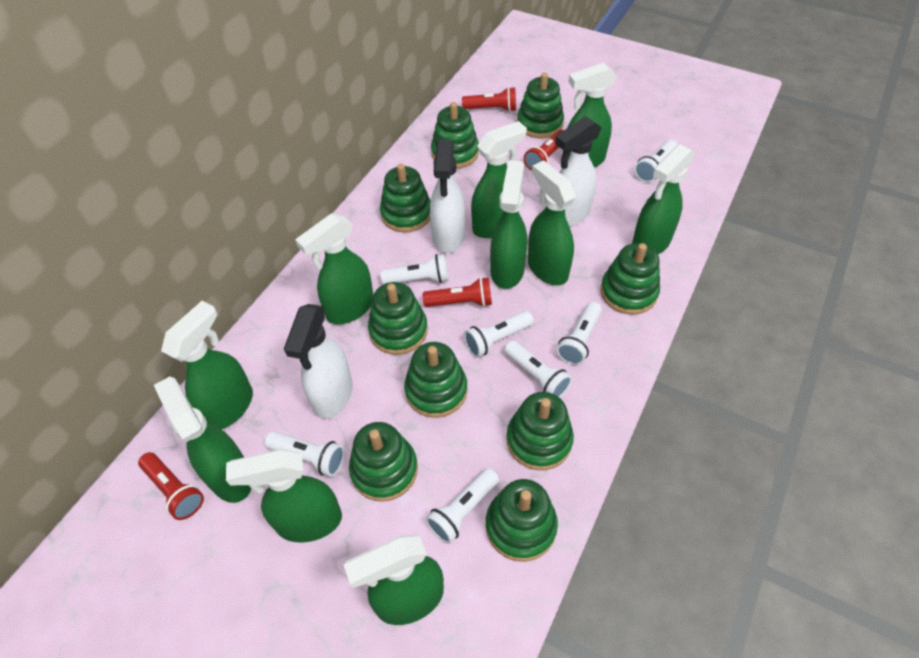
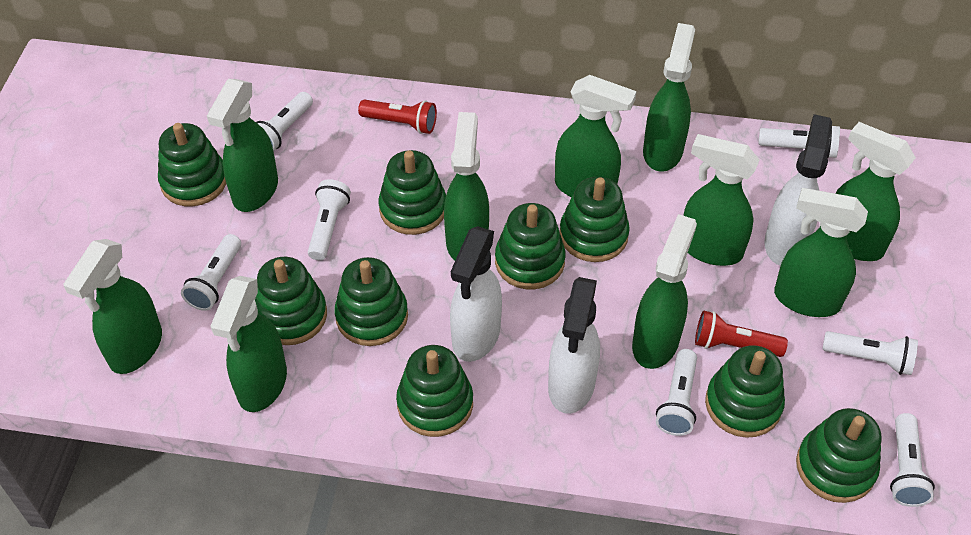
red flashlight: 4 -> 2

